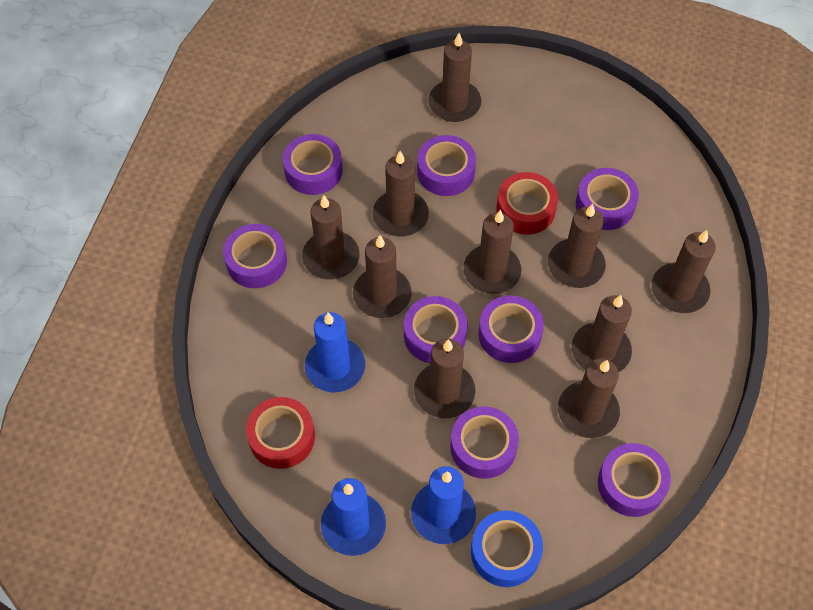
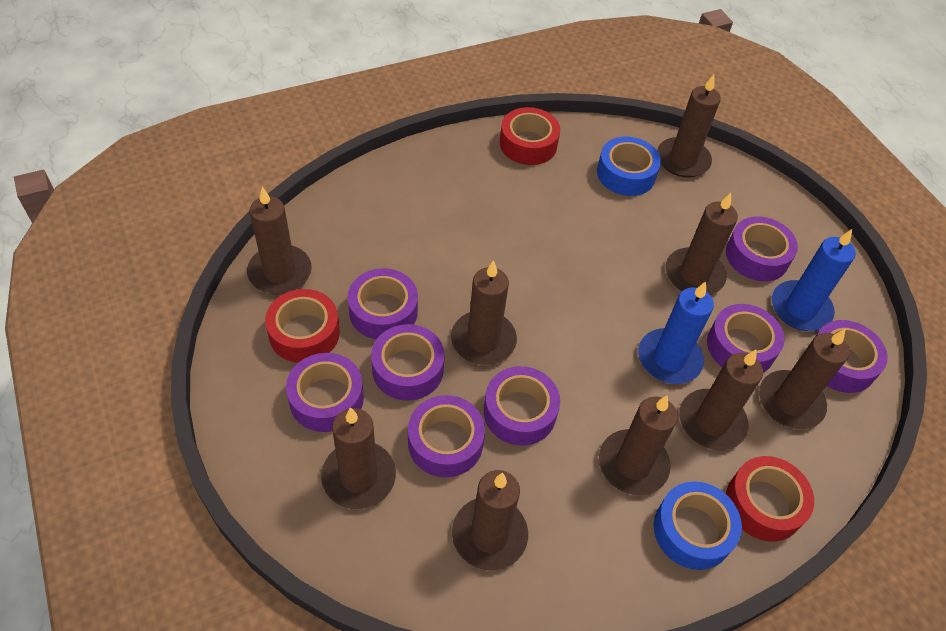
blue candle: 3 -> 2
blue tape: 1 -> 2
brown candle: 10 -> 9
red tape: 2 -> 3

